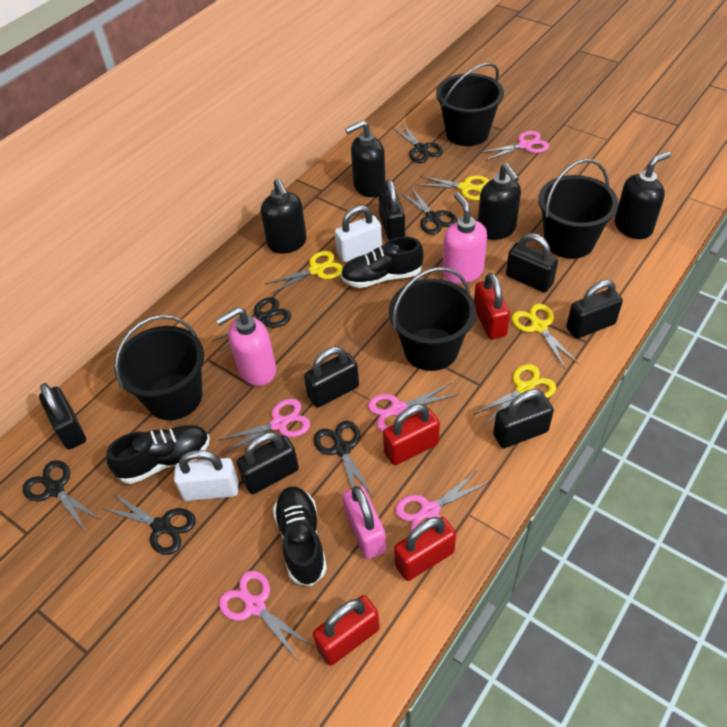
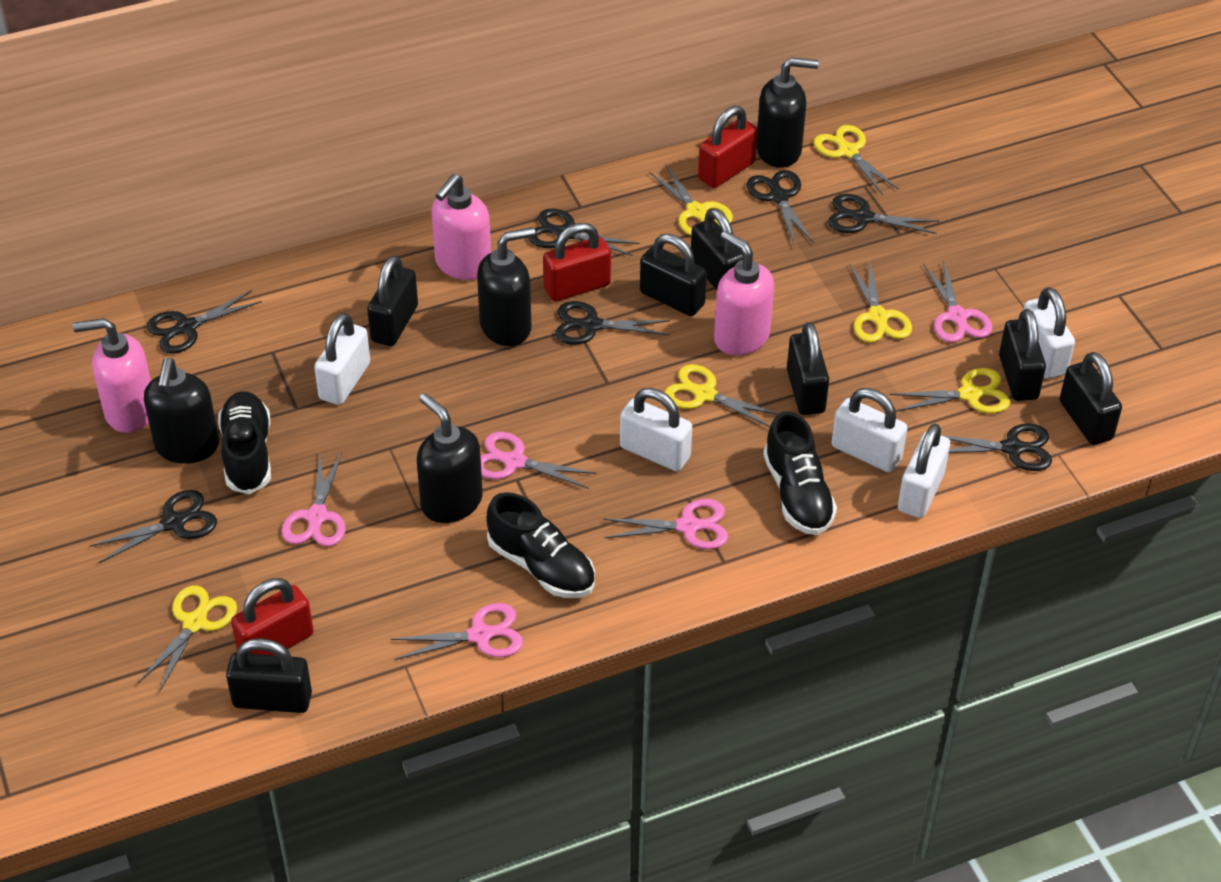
black bucket: 4 -> 0
black scissors: 6 -> 7
pink padlock: 1 -> 0
pink soap dispenser: 2 -> 3
red padlock: 4 -> 3
white padlock: 2 -> 5
yellow scissors: 4 -> 6

